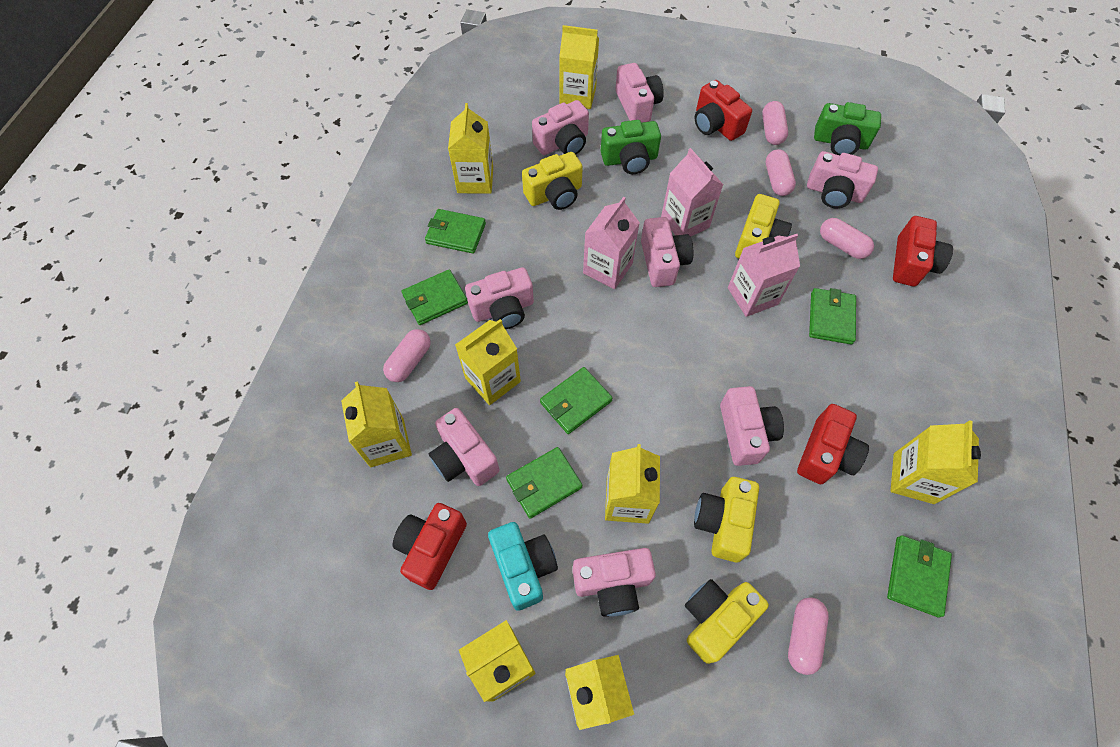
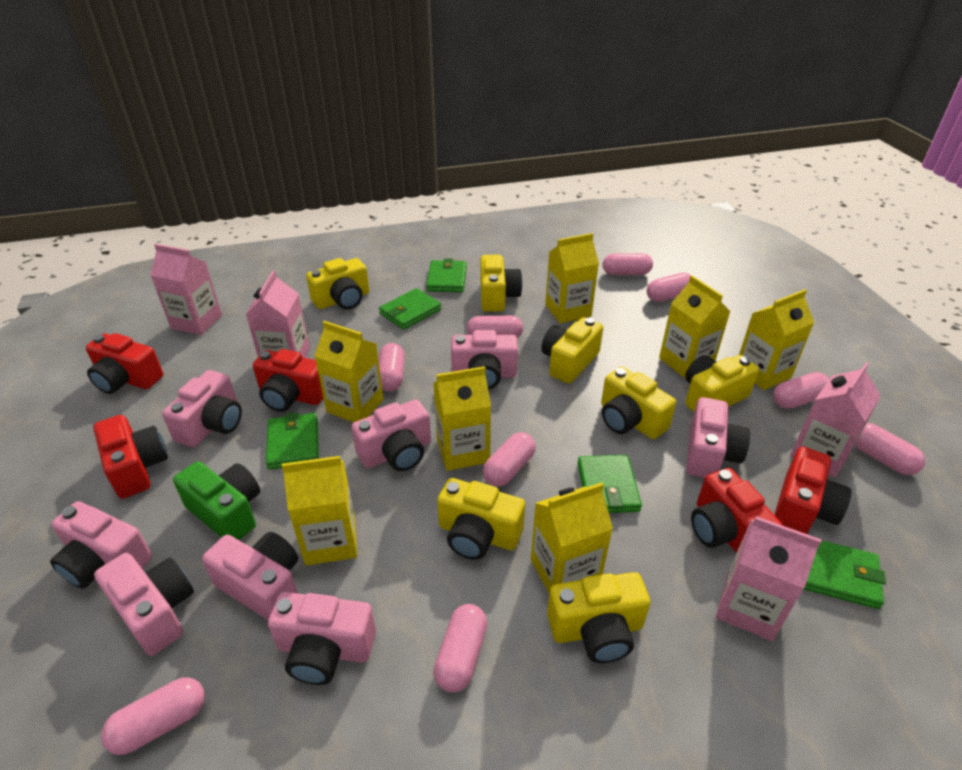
green camera: 2 -> 1
green wallet: 6 -> 5
pink capsule: 5 -> 9
pink carton: 3 -> 4
red camera: 4 -> 5
turquoise camera: 1 -> 0
yellow camera: 4 -> 7
yellow carton: 8 -> 7

